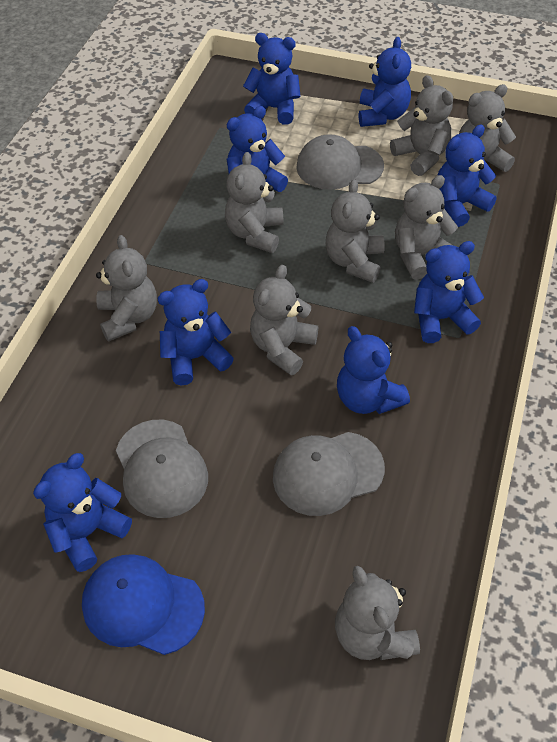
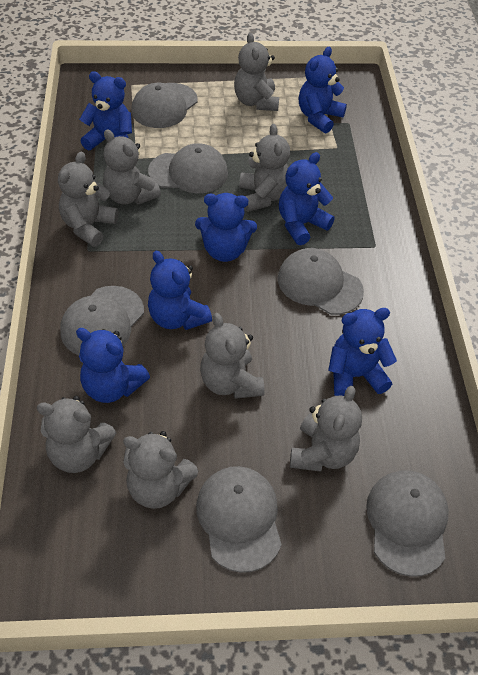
blue cap: 1 -> 0
blue teddy bear: 8 -> 7
grey cap: 3 -> 6

